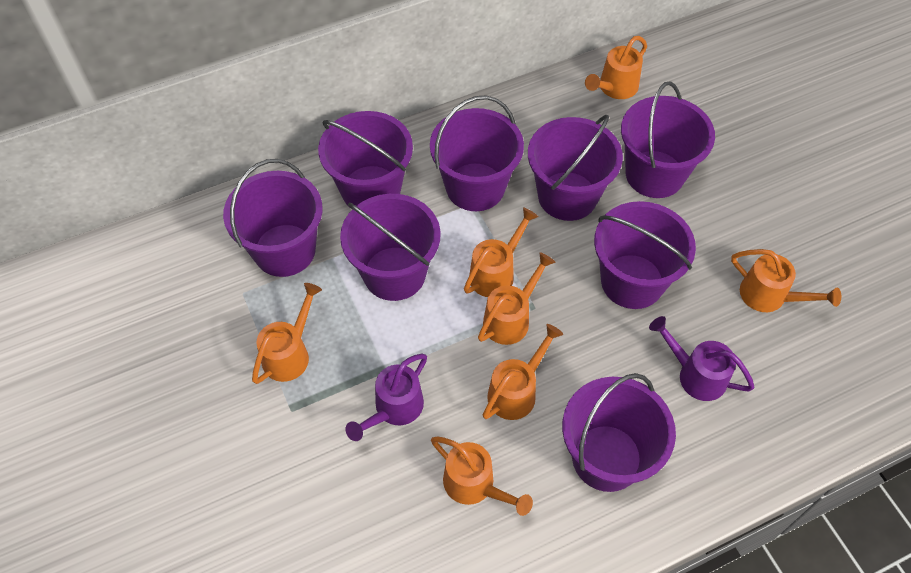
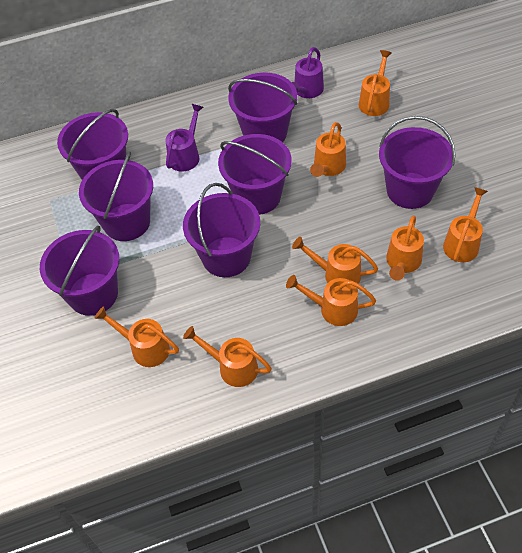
orange watering can: 7 -> 8
purple bucket: 8 -> 7

